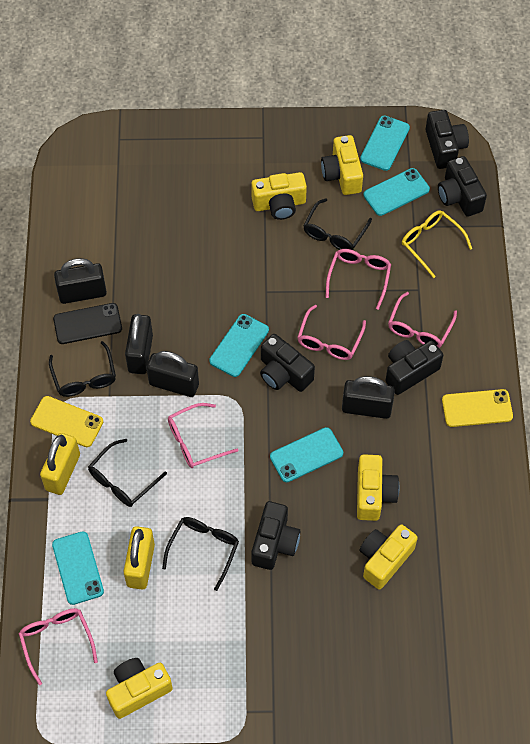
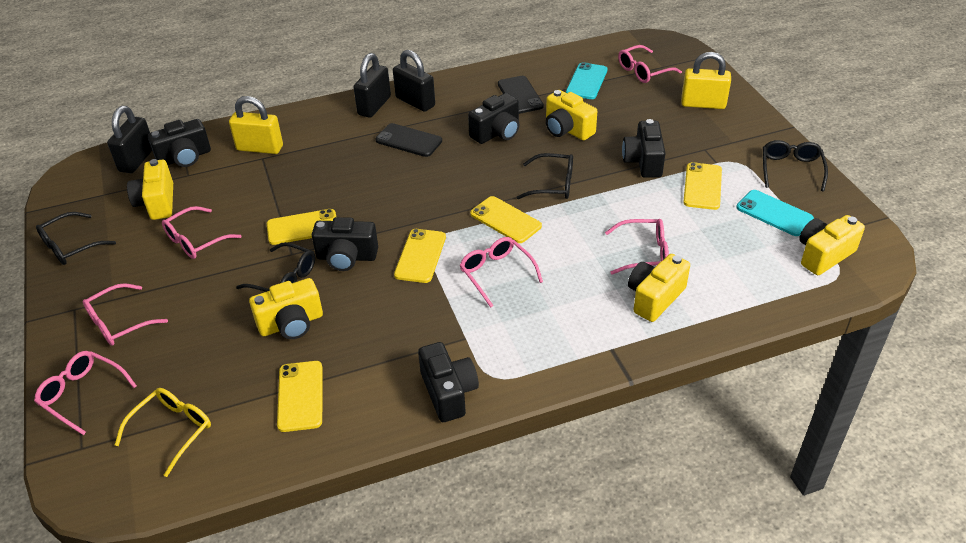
black padlock: 4 -> 3
black phone: 1 -> 2
pink glasses: 5 -> 6
turquoise phone: 5 -> 2
yellow phone: 2 -> 5

